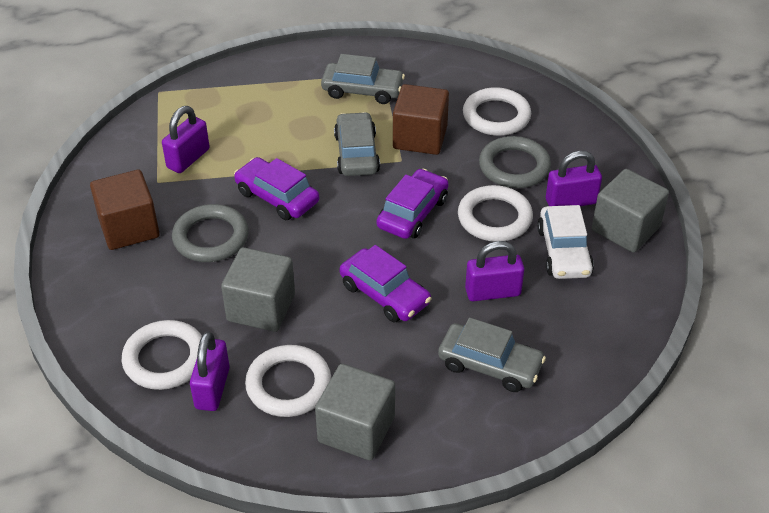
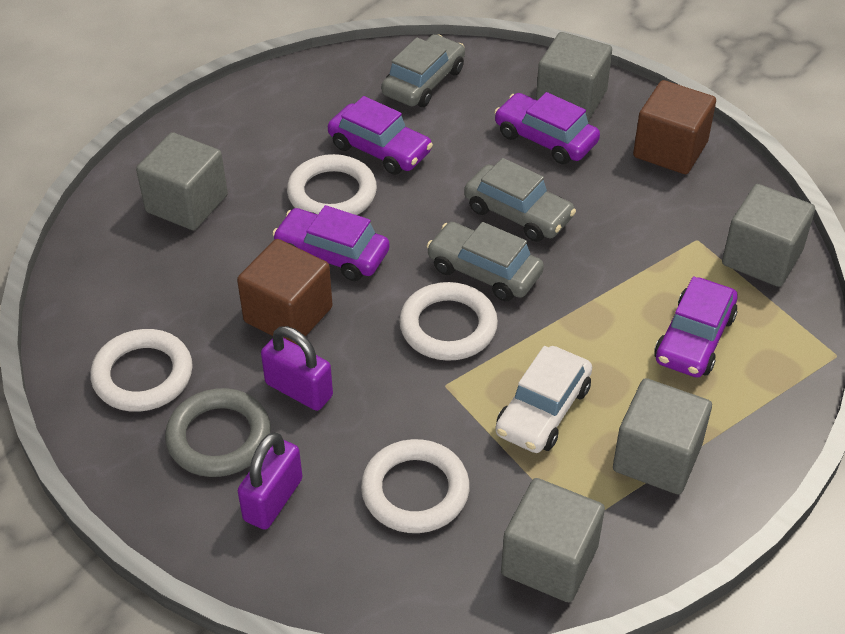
grey cube: 3 -> 5
grey ring: 2 -> 1
purple car: 3 -> 4
purple padlock: 4 -> 2

